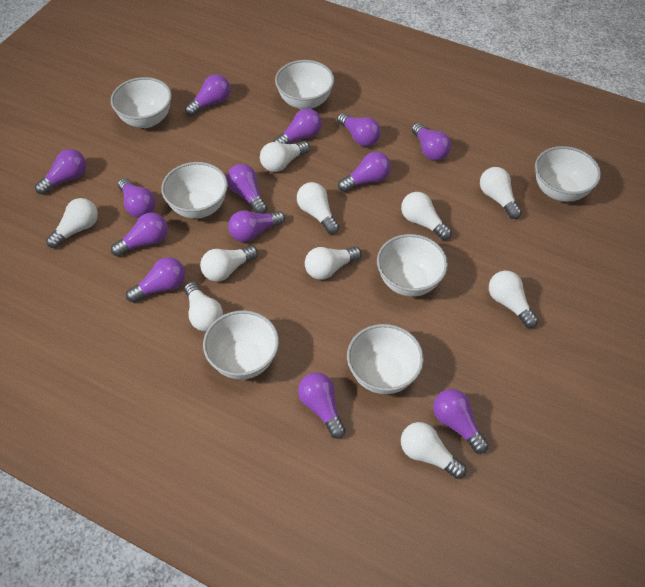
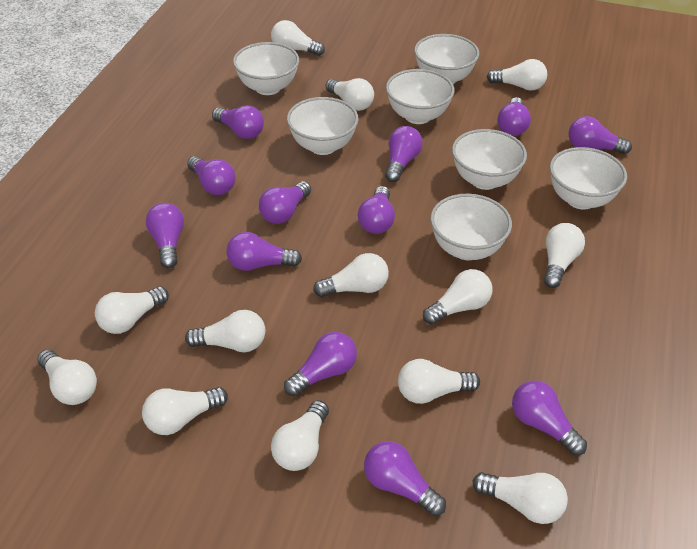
purple light bulb: 13 -> 12
white light bulb: 10 -> 13

